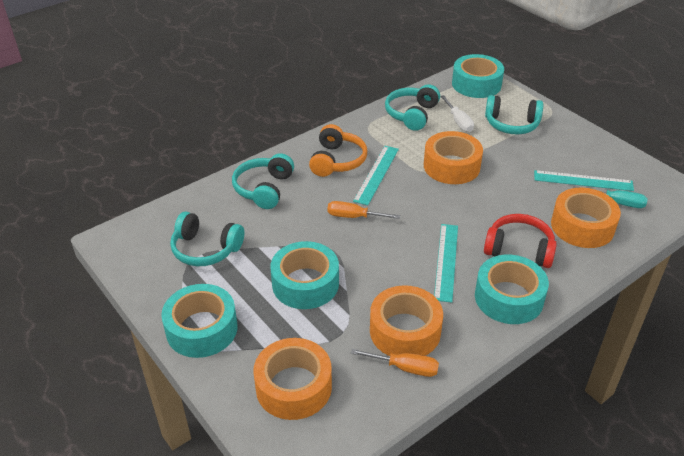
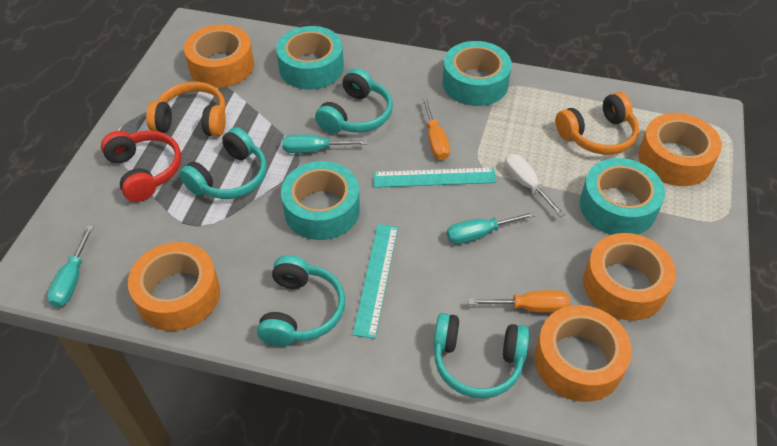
orange headphones: 1 -> 2
orange tape: 4 -> 5
turquoise ruler: 3 -> 2
turquoise screwdriver: 1 -> 3

